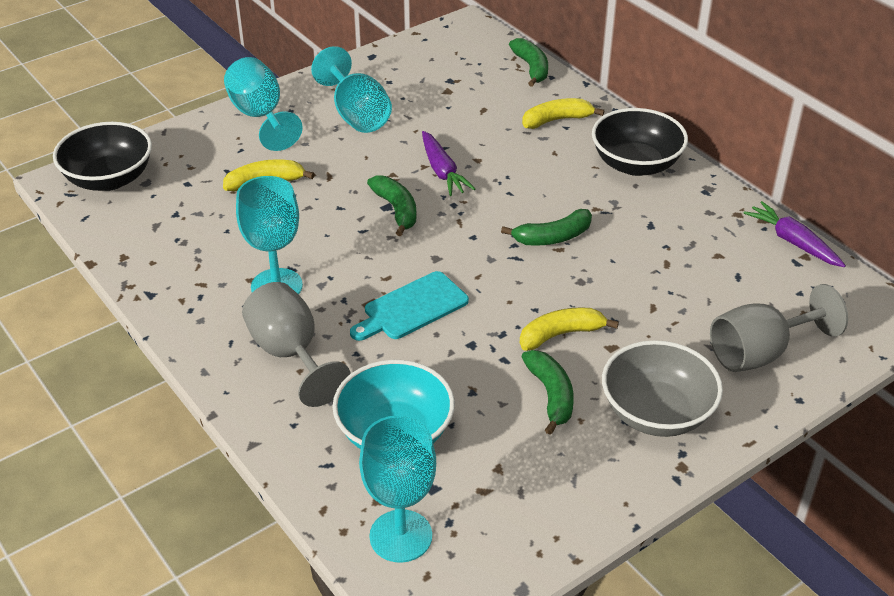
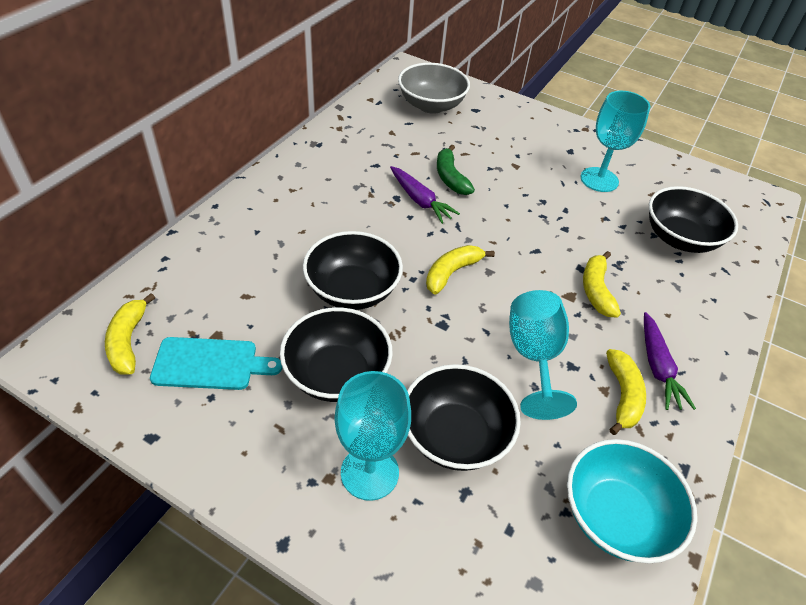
black bowl: 2 -> 4
green banana: 4 -> 1
grey goblet: 2 -> 0
turquoise goblet: 4 -> 3
yellow banana: 3 -> 4

